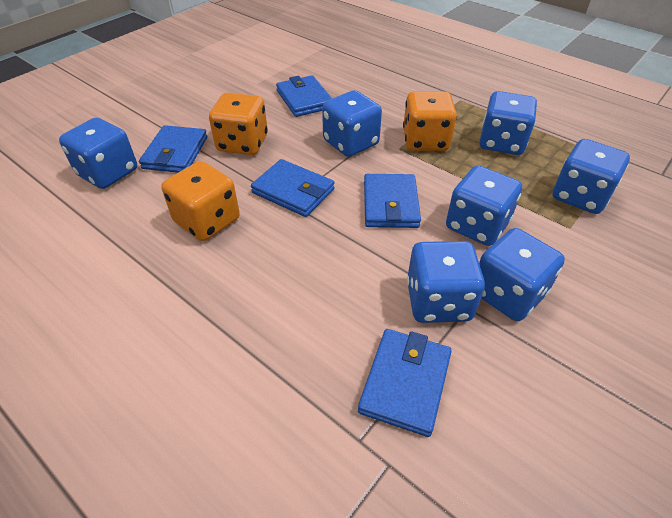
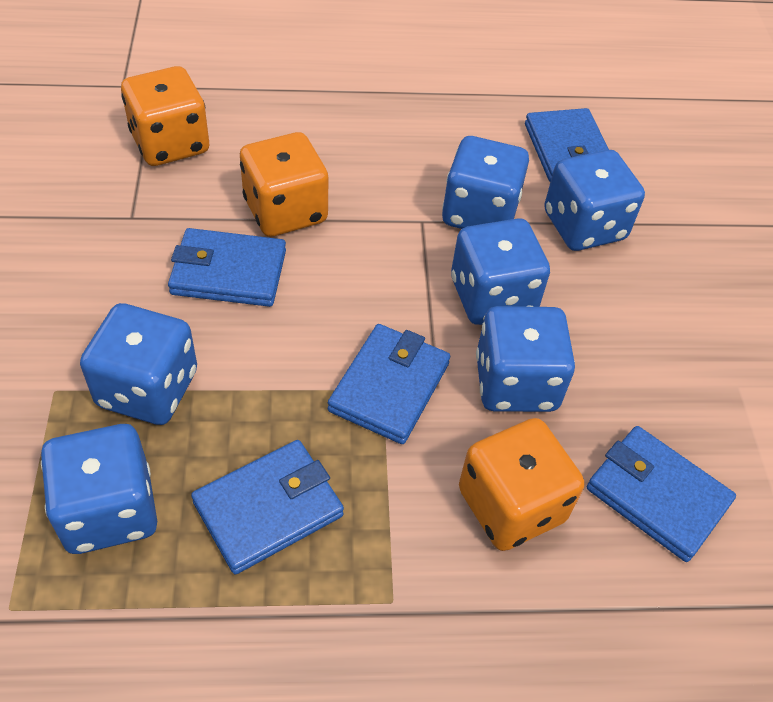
blue dice: 7 -> 6

